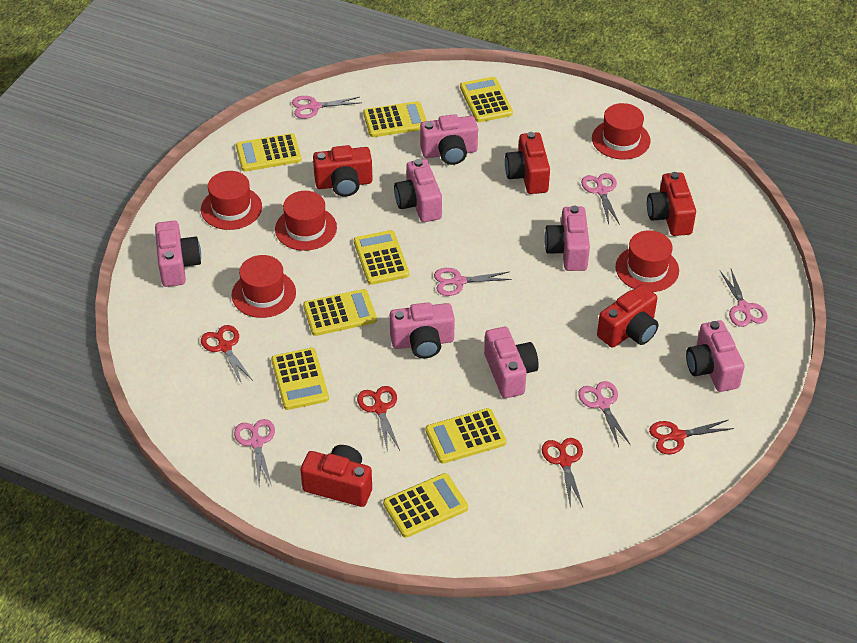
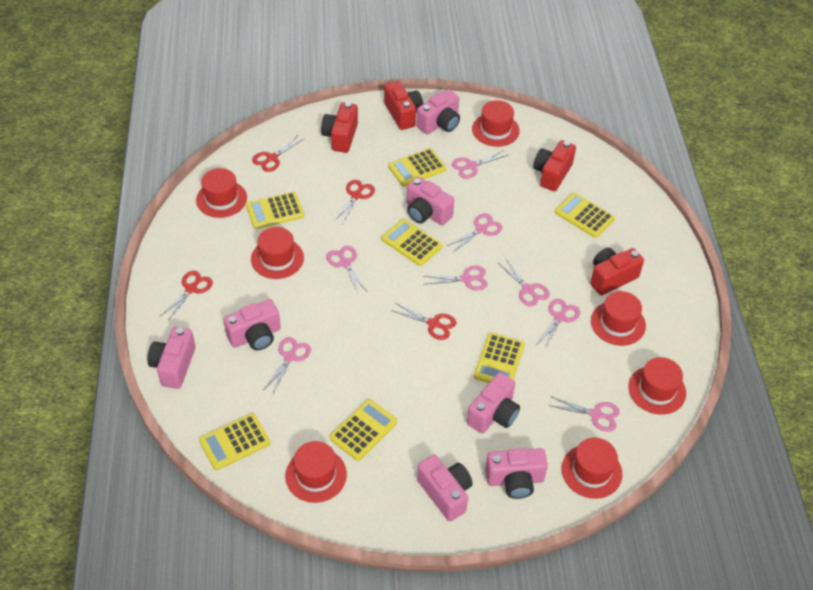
pink scissors: 6 -> 8
red camera: 5 -> 4
red hat: 5 -> 7
yellow calculator: 8 -> 7

